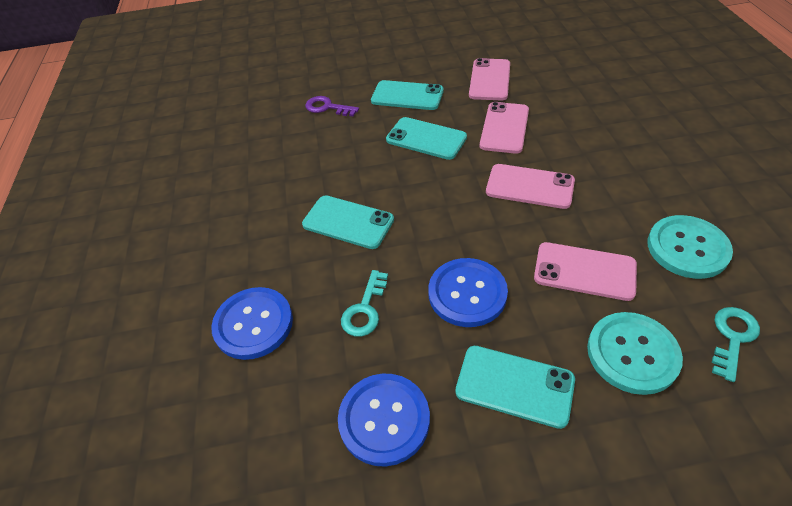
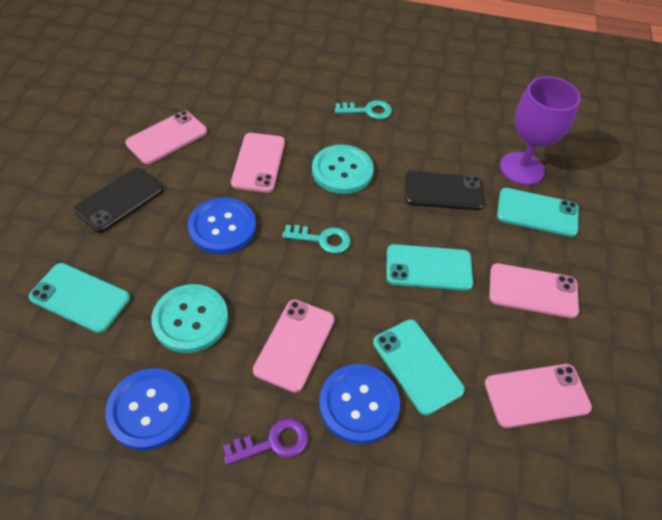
black phone: 0 -> 2
pink phone: 4 -> 5
purple goblet: 0 -> 1

